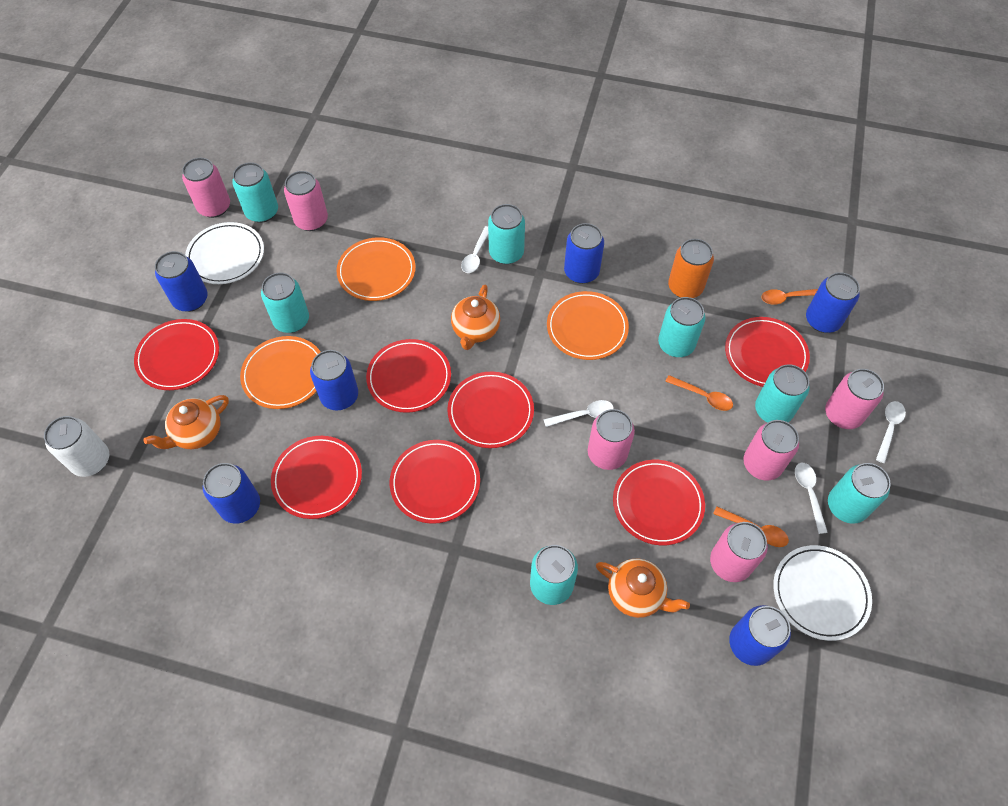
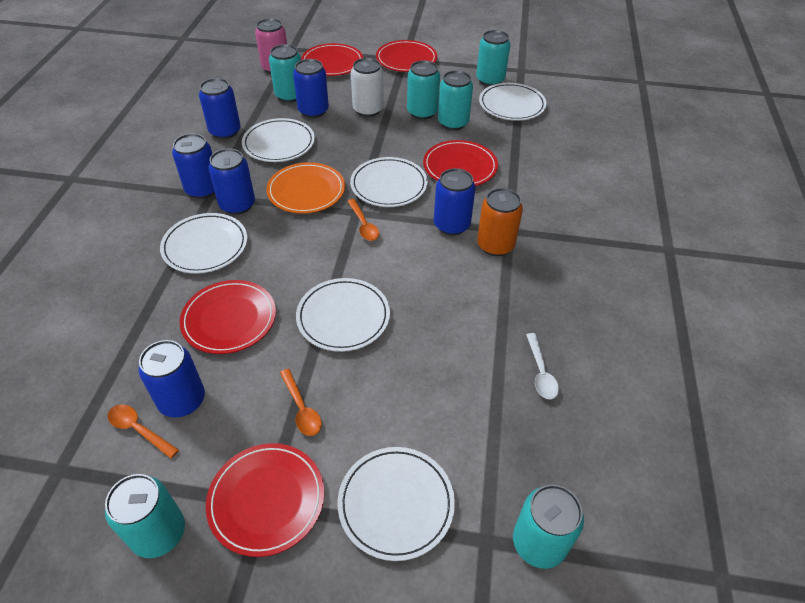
orange plate: 3 -> 1
orange teapot: 3 -> 0
pink can: 6 -> 1
red plate: 7 -> 5
turquoise can: 7 -> 6
white plate: 2 -> 6
white spoon: 4 -> 1

